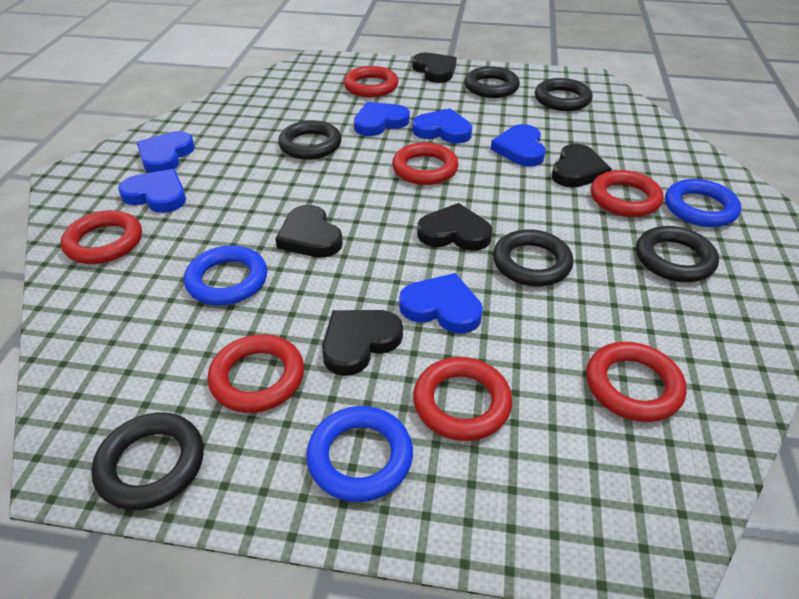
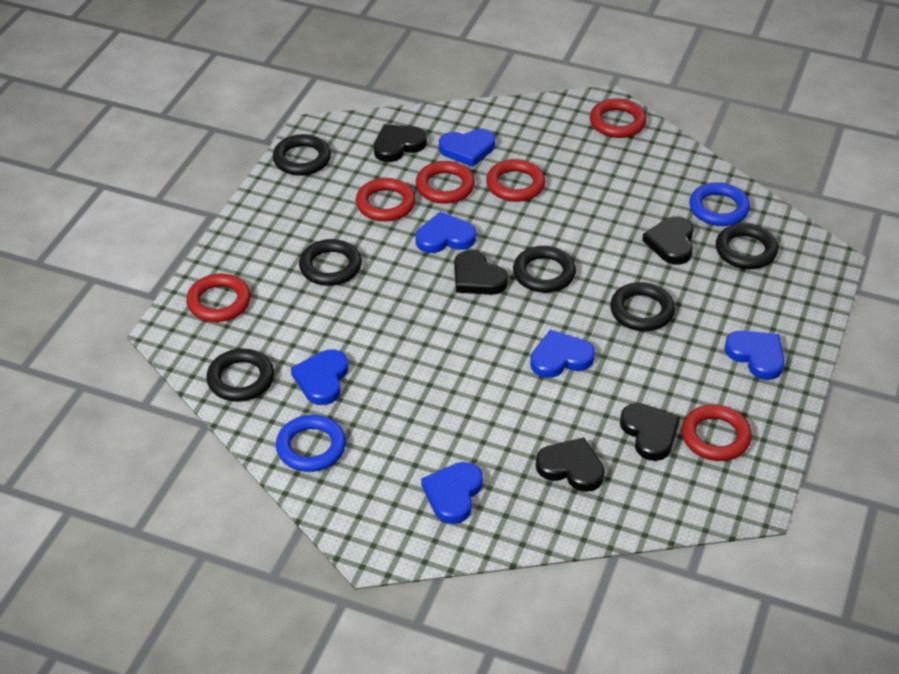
blue ring: 3 -> 2
red ring: 7 -> 6

